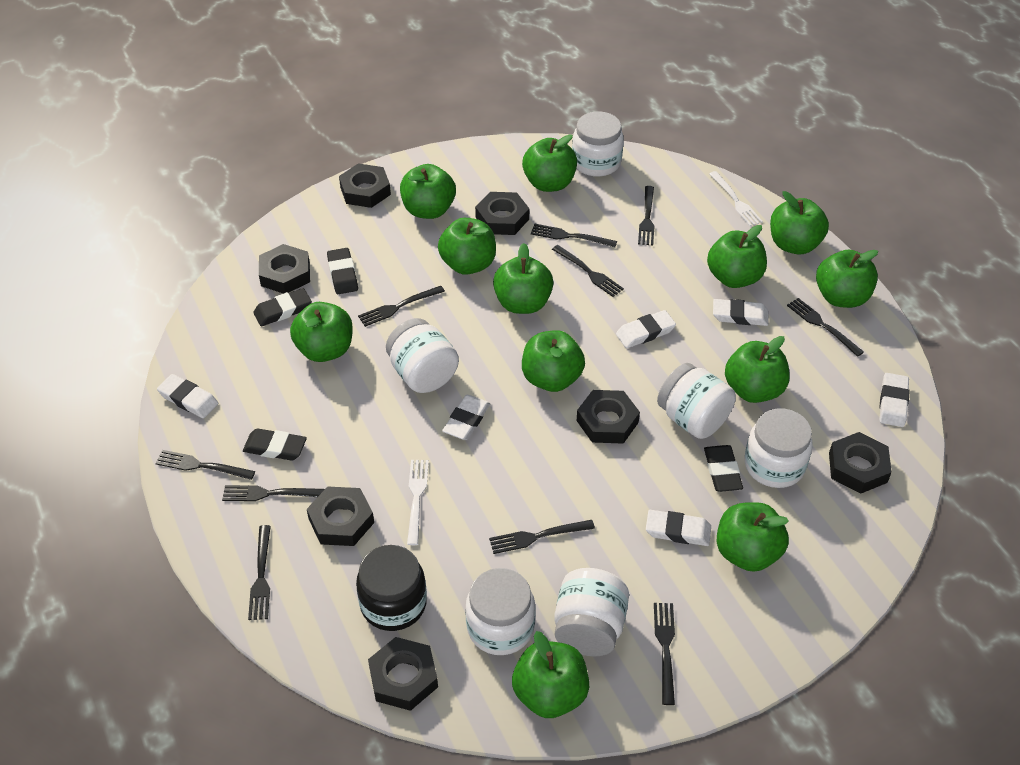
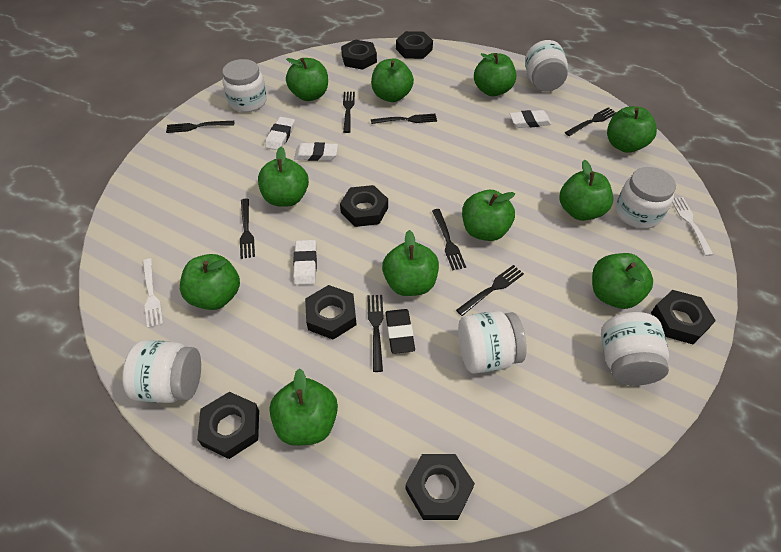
black eraser: 4 -> 1
black fork: 10 -> 8
black jar: 1 -> 0
green apple: 12 -> 11
white eraser: 6 -> 4

